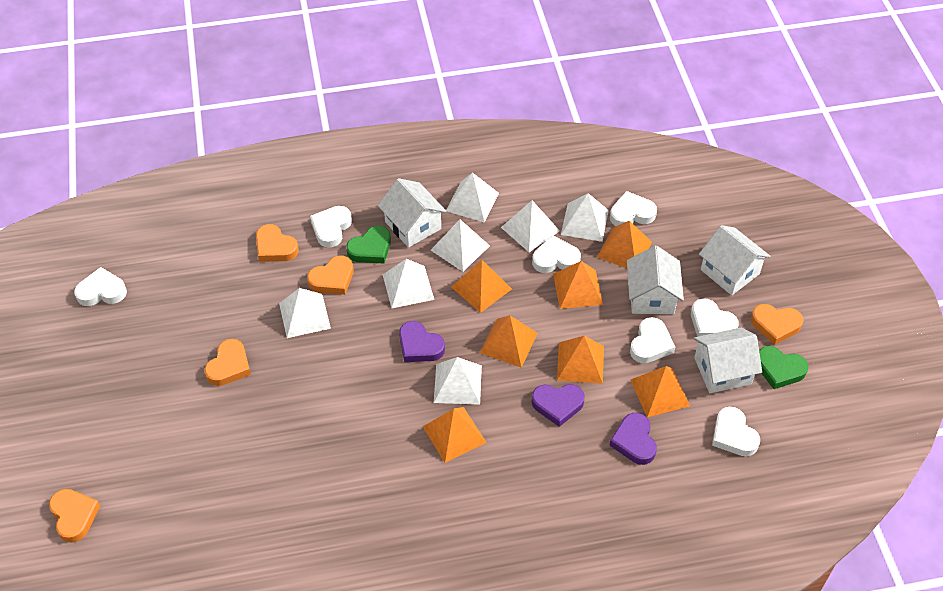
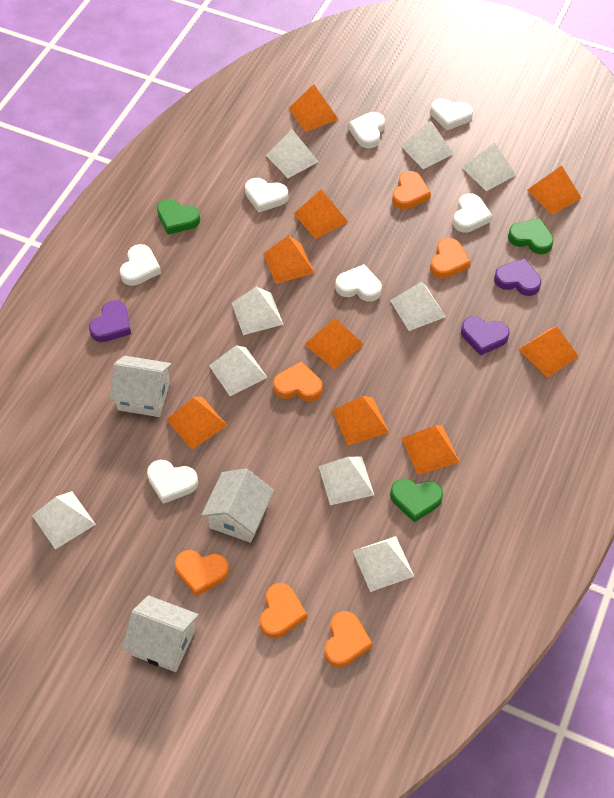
green heart: 2 -> 3
orange heart: 5 -> 6
orange pyramid: 7 -> 9
white house: 4 -> 3
white pyramid: 7 -> 9

